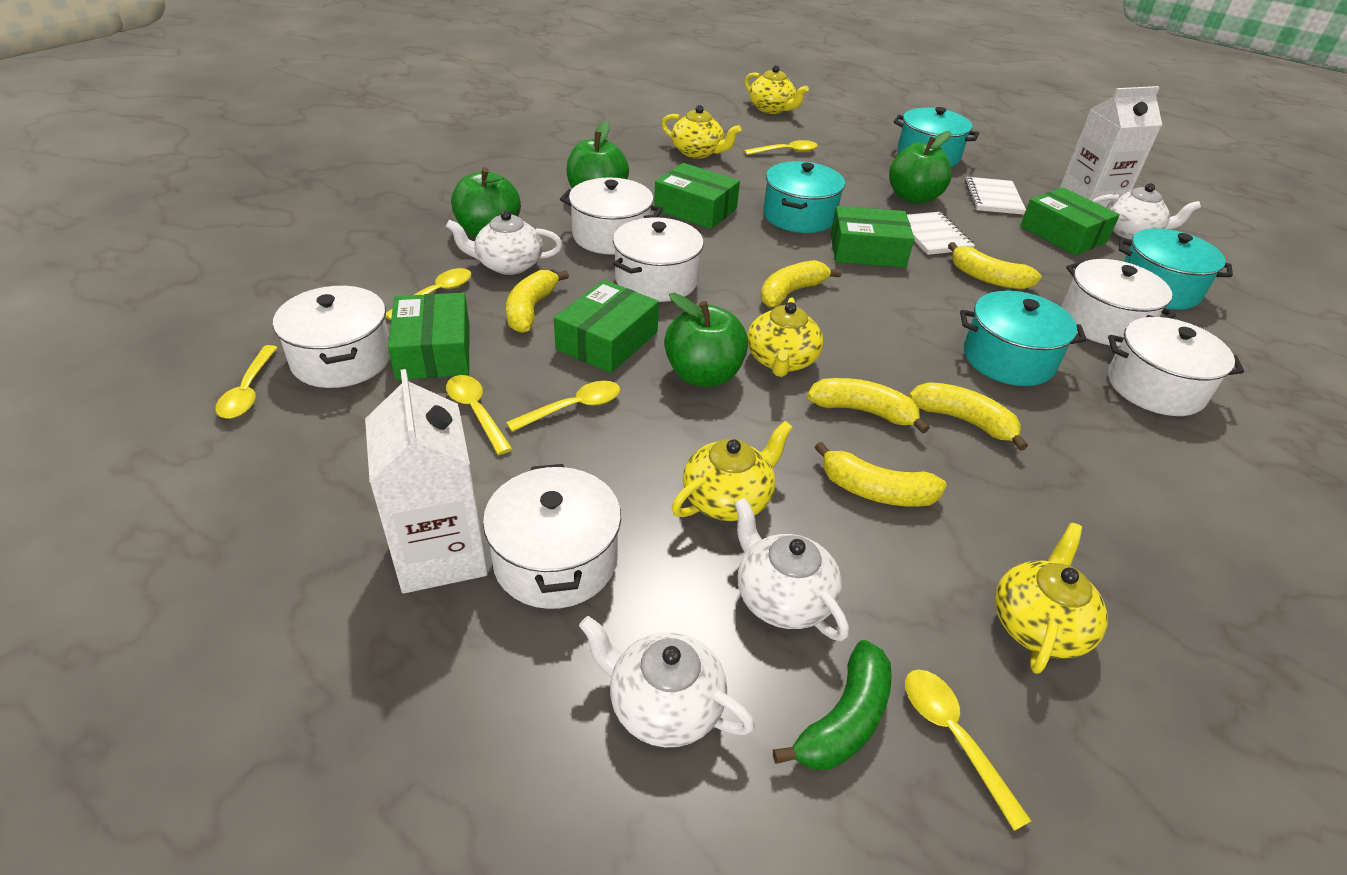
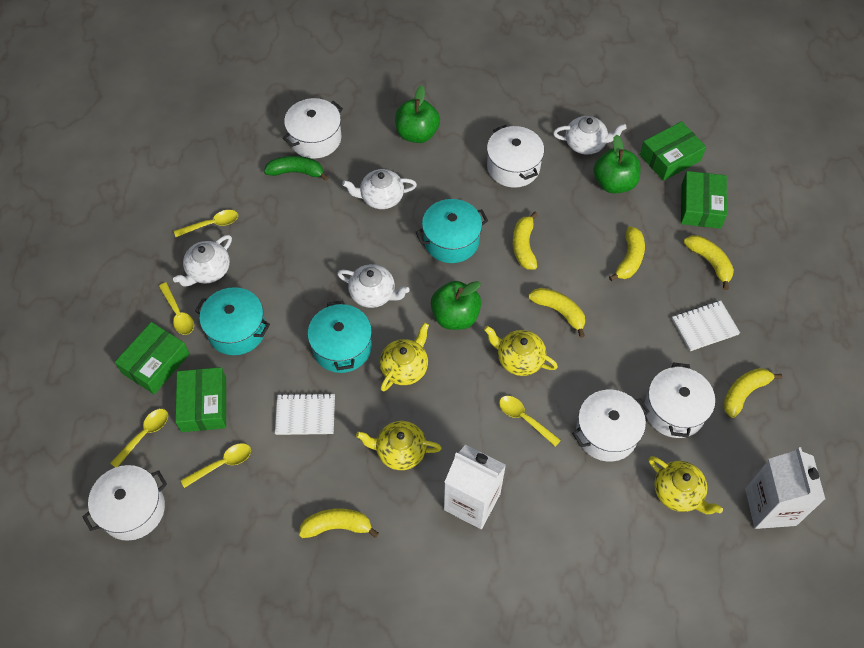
green apple: 4 -> 3
green box: 5 -> 4
turquoise pot: 4 -> 3
white pot: 6 -> 5
yellow spoon: 6 -> 5
yellow teapot: 5 -> 4

